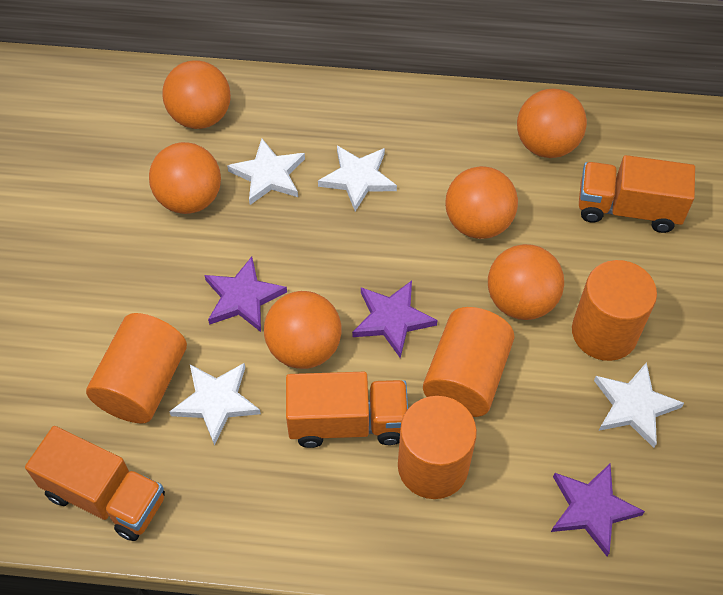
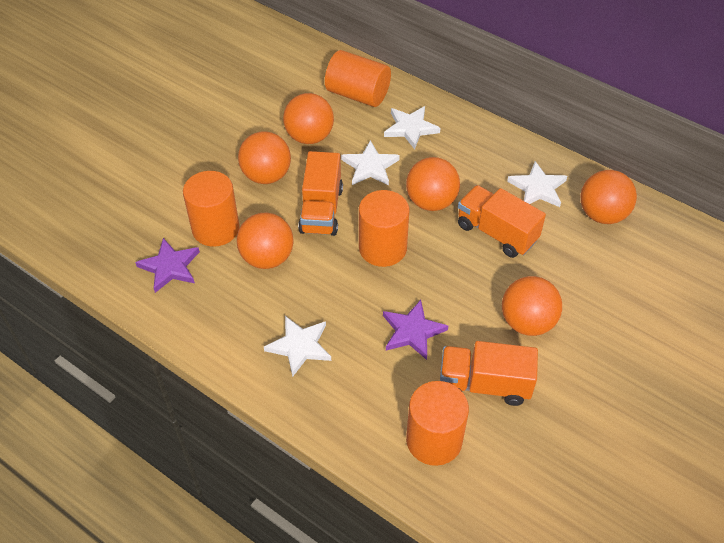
purple star: 3 -> 2

